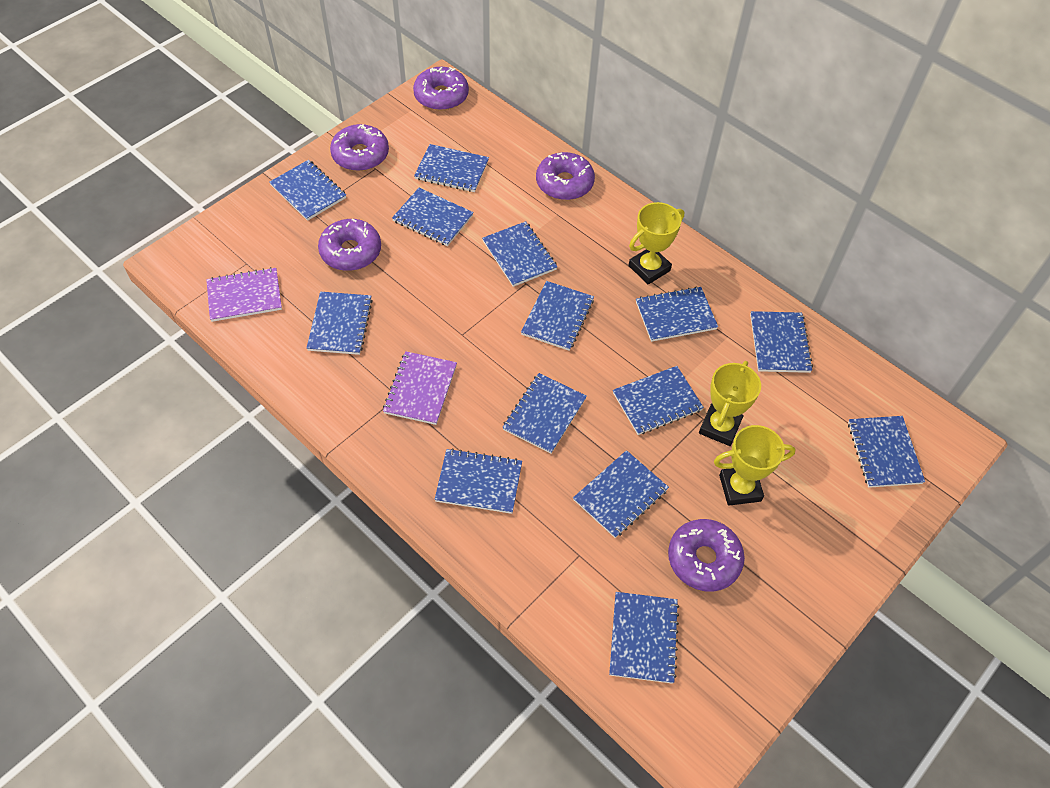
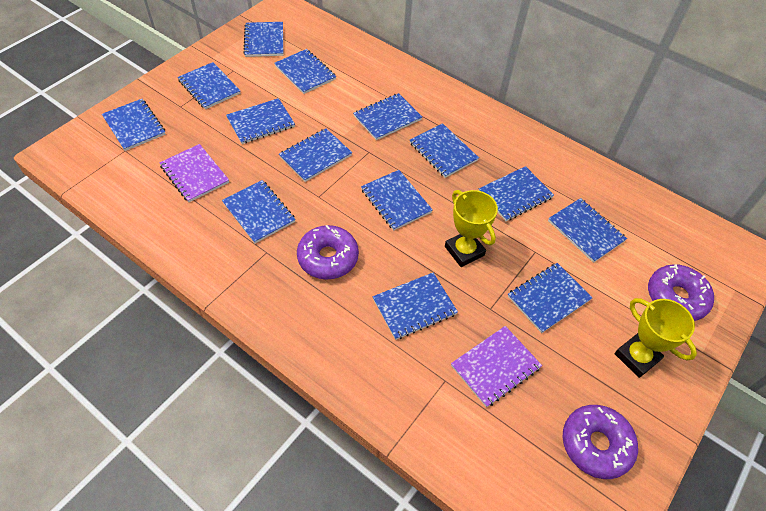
purple donut: 5 -> 3
yellow trophy: 3 -> 2

